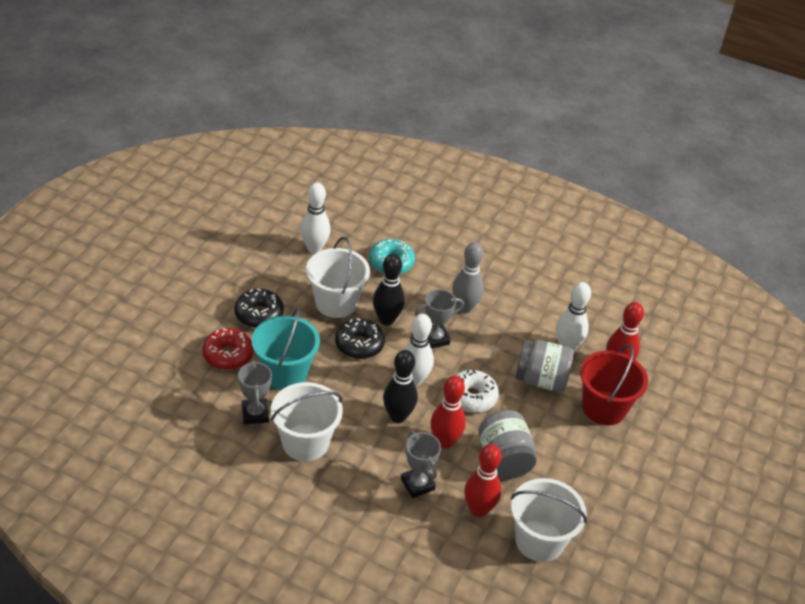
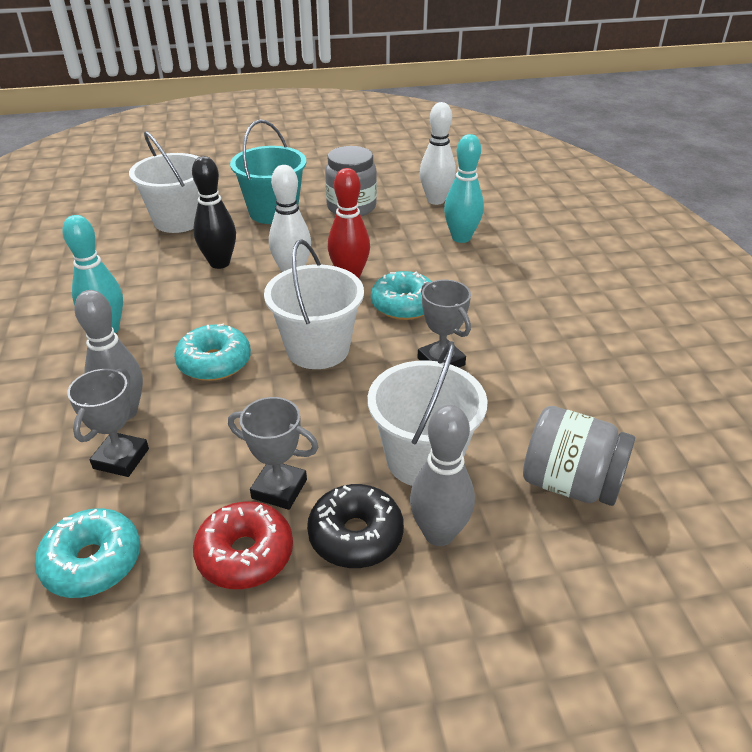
black bowling pin: 2 -> 1
black donut: 2 -> 1
grey bowling pin: 1 -> 2
red bowling pin: 3 -> 1
red bucket: 1 -> 0
turquoise bowling pin: 0 -> 2
turquoise donut: 1 -> 3
white bowling pin: 3 -> 2
white donut: 1 -> 0

